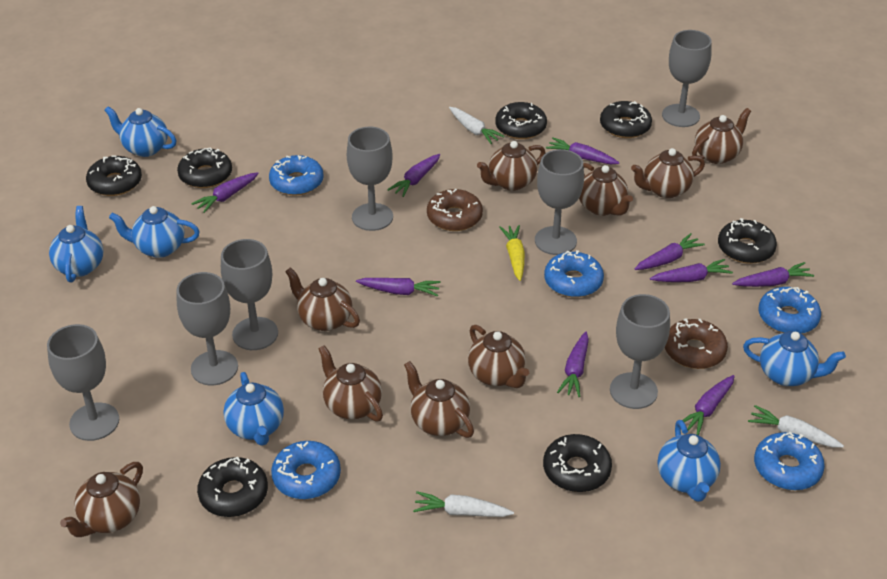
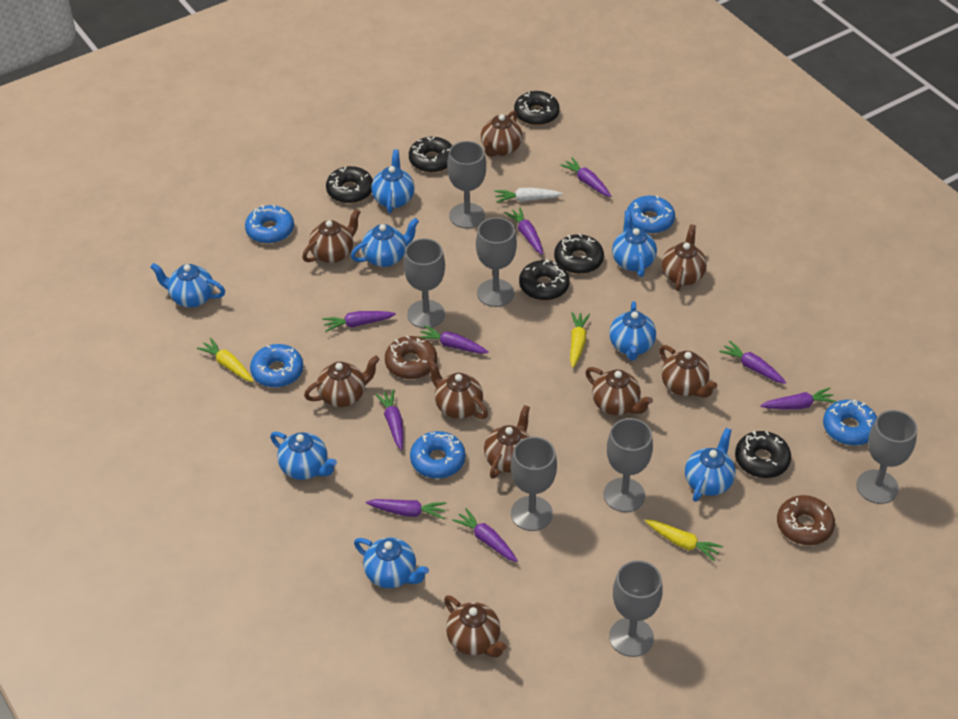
black donut: 7 -> 6
blue teapot: 6 -> 8
white carrot: 3 -> 1
yellow carrot: 1 -> 3

